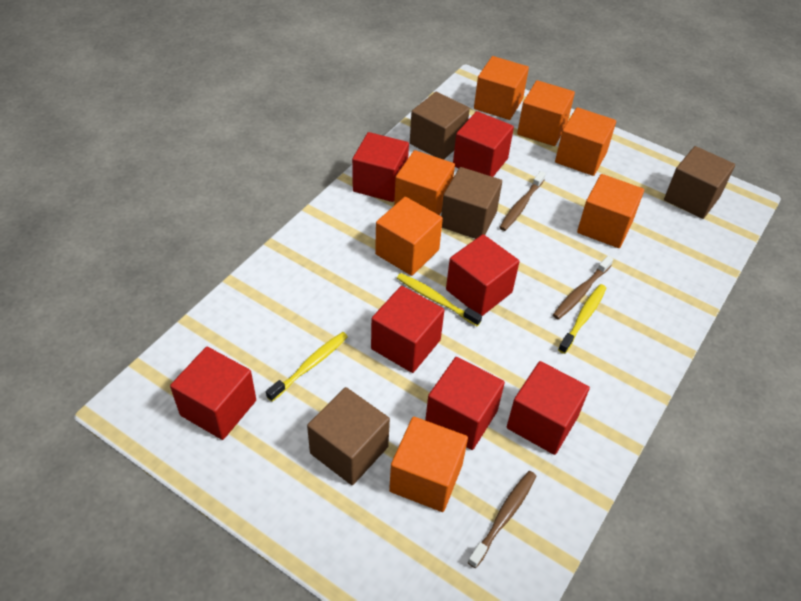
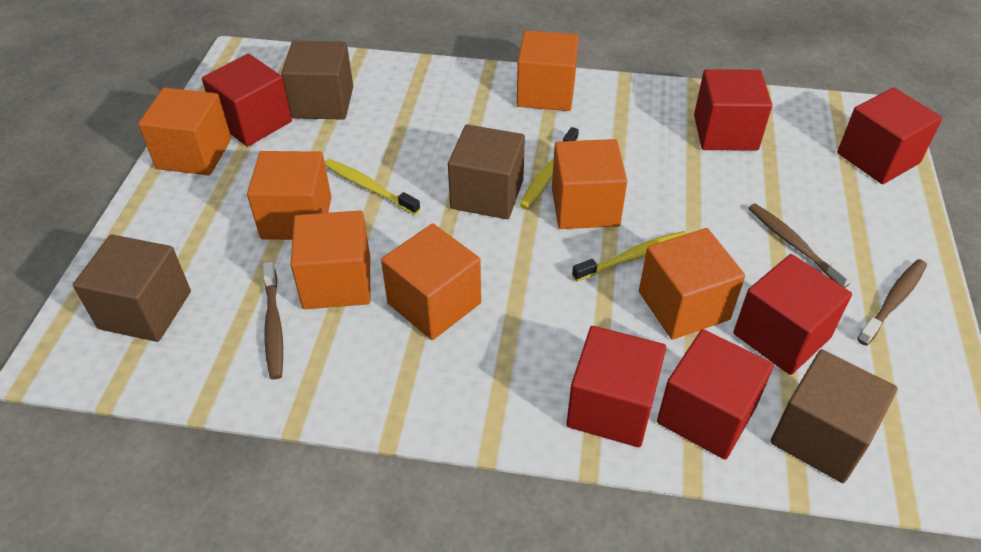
red cube: 7 -> 6

